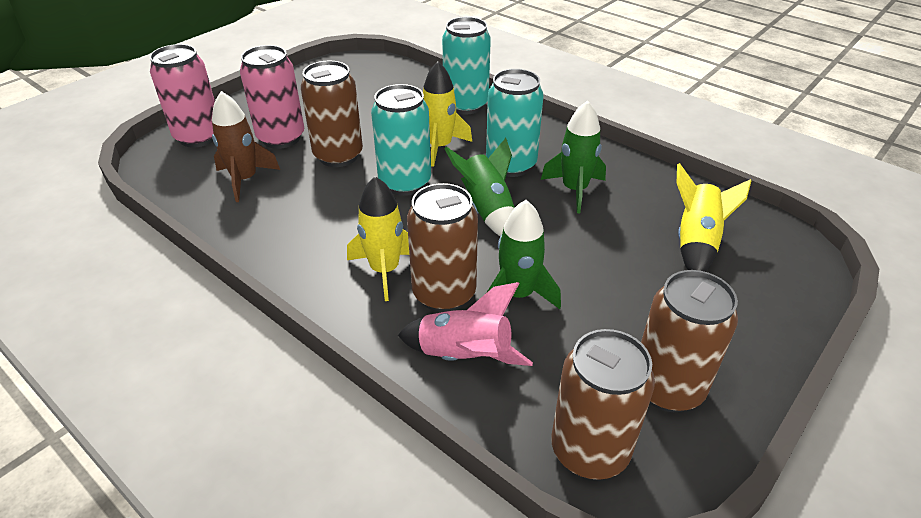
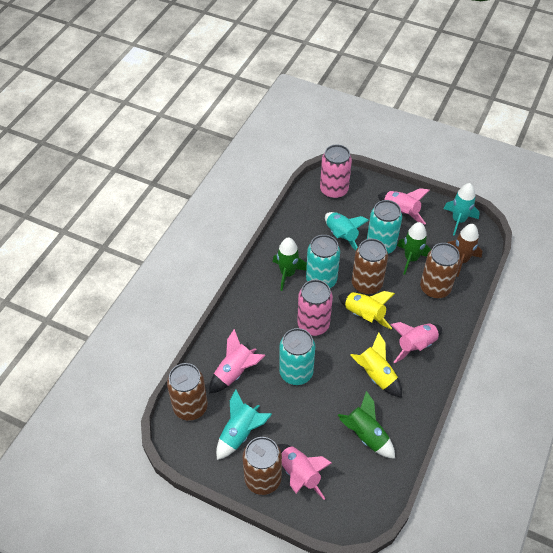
pink rocket: 1 -> 4
turquoise rocket: 0 -> 3
yellow rocket: 3 -> 2

